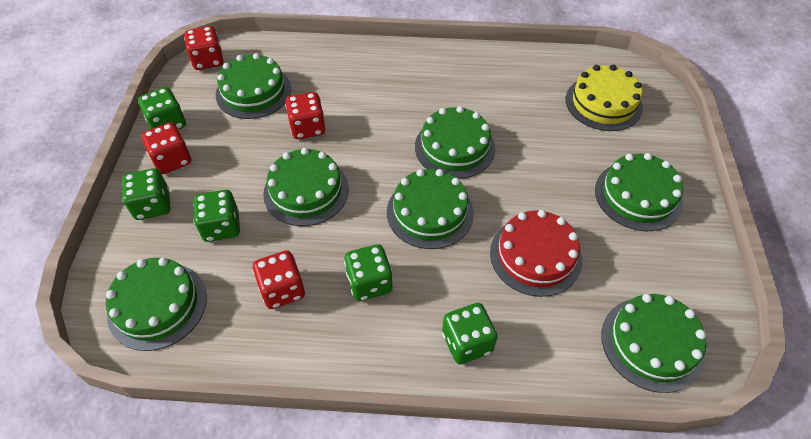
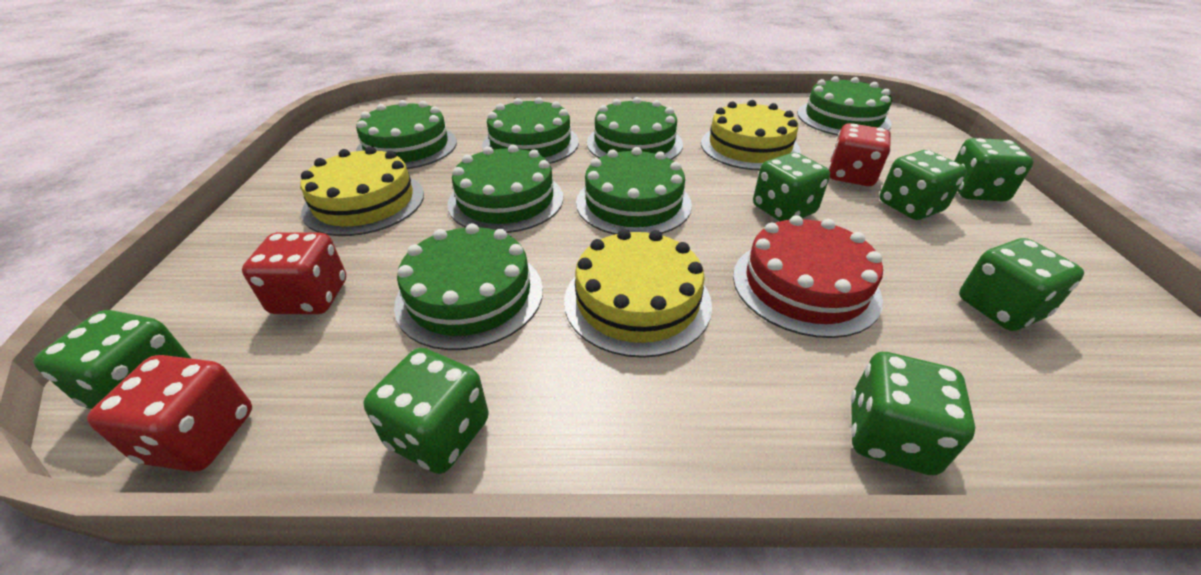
green dice: 5 -> 7
red dice: 4 -> 3
yellow cake: 1 -> 3

